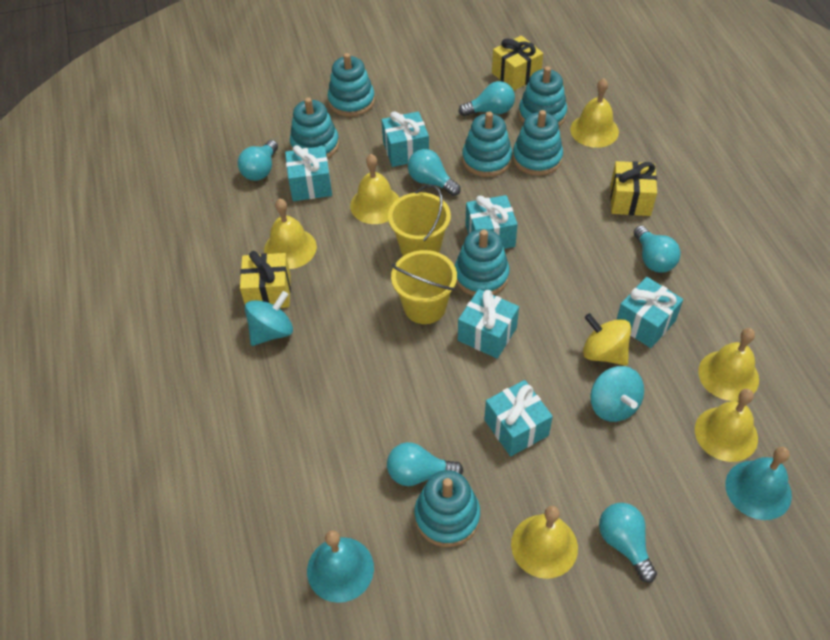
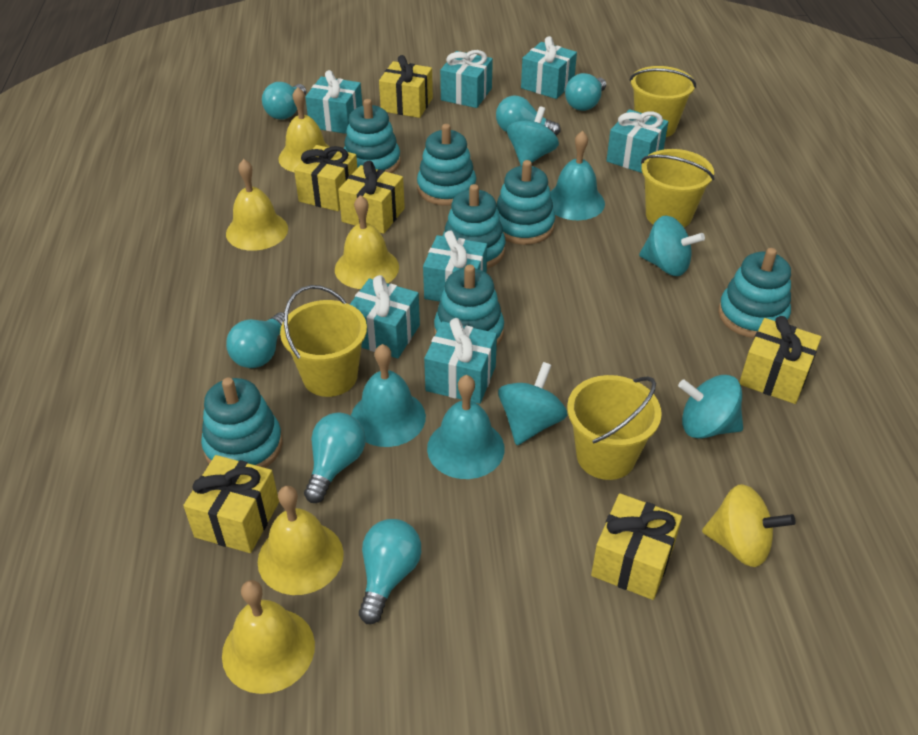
turquoise bell: 2 -> 3
turquoise gift: 6 -> 7
turquoise spinning top: 2 -> 4
yellow bell: 6 -> 5
yellow bucket: 2 -> 4
yellow gift: 3 -> 6

